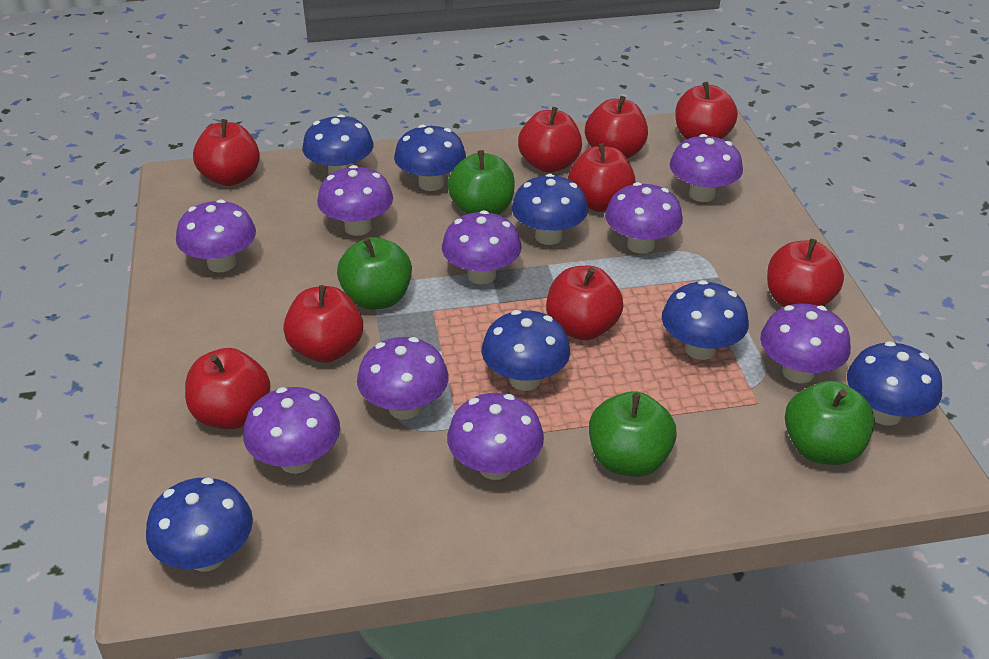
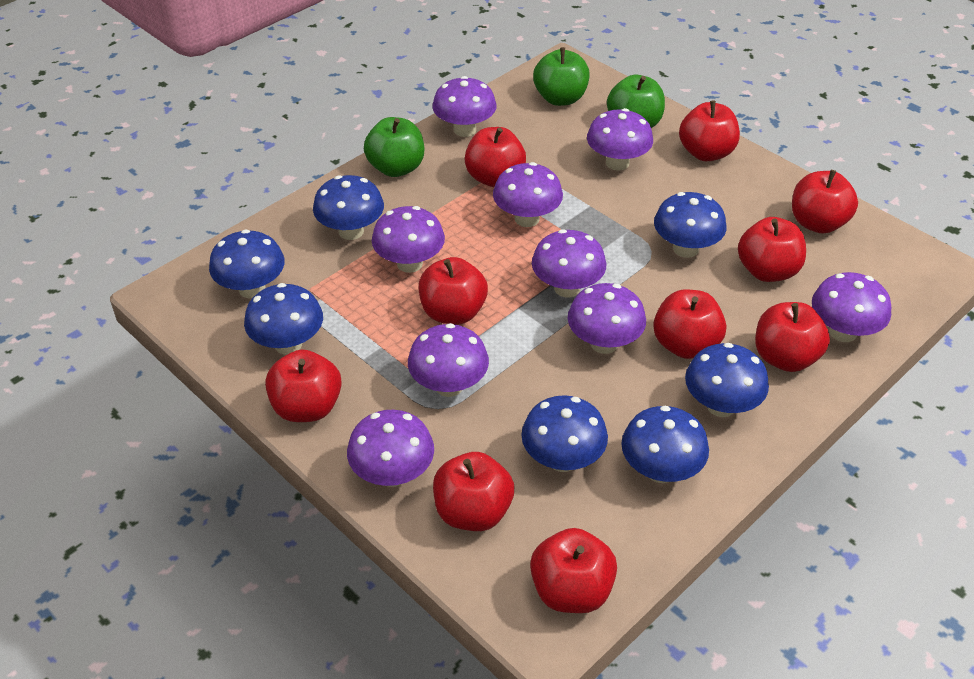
green apple: 4 -> 3
red apple: 9 -> 10

